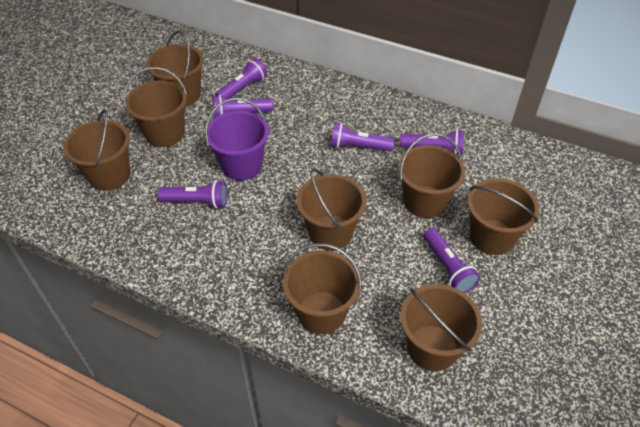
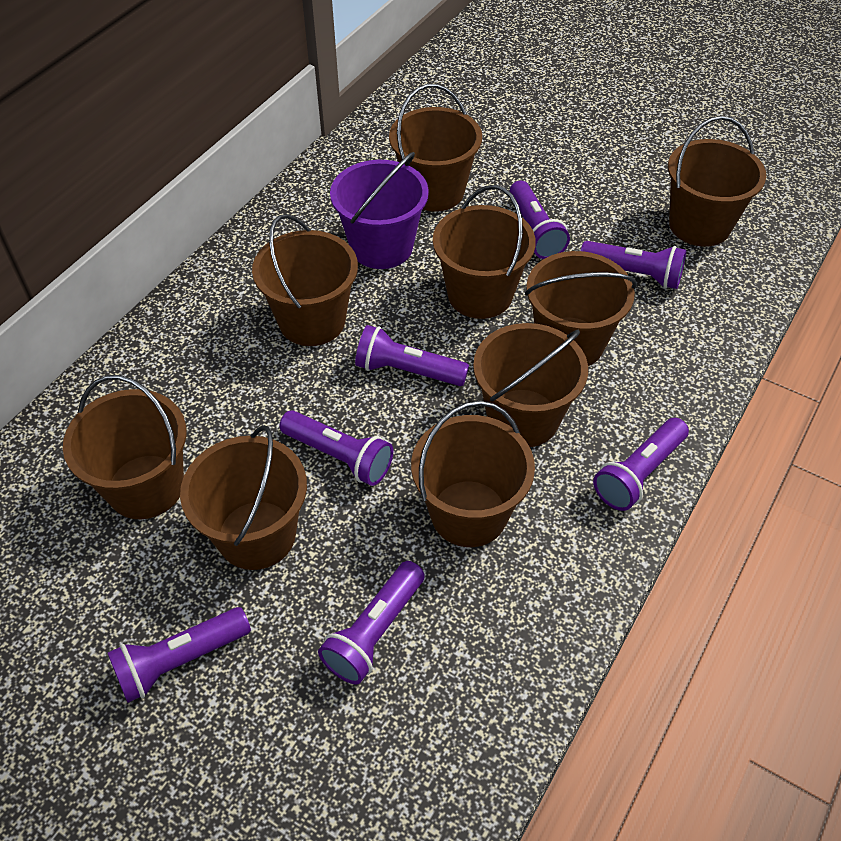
brown bucket: 8 -> 9
purple flashlight: 6 -> 7

